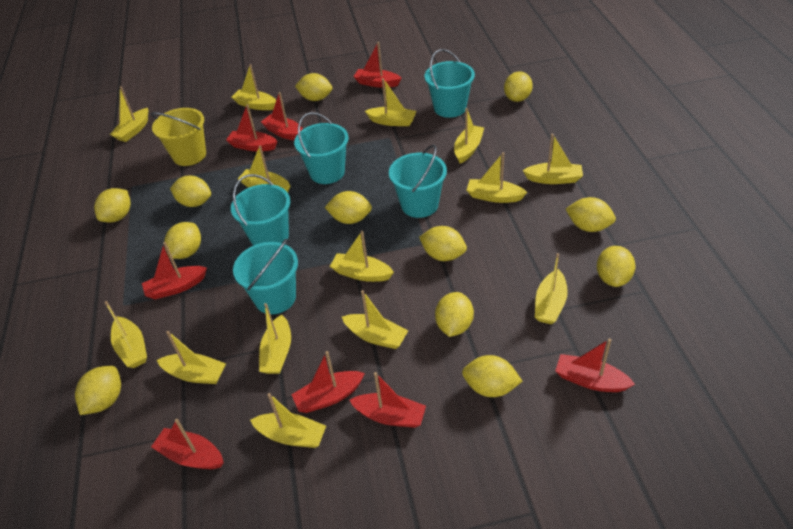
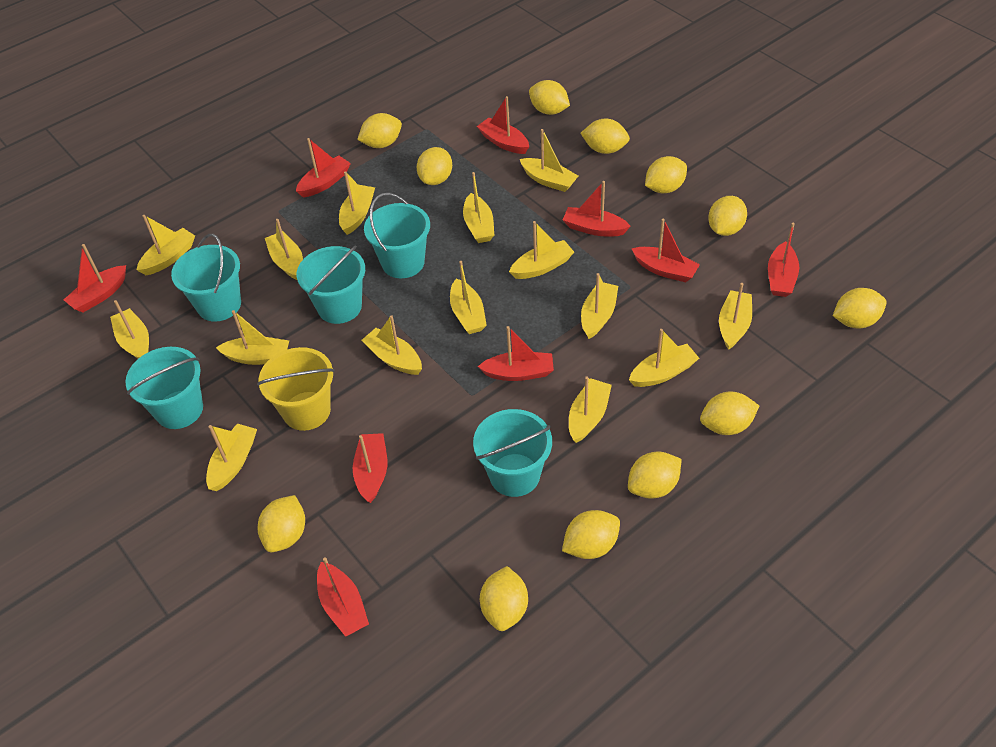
red boat: 8 -> 9
yellow boat: 14 -> 15

